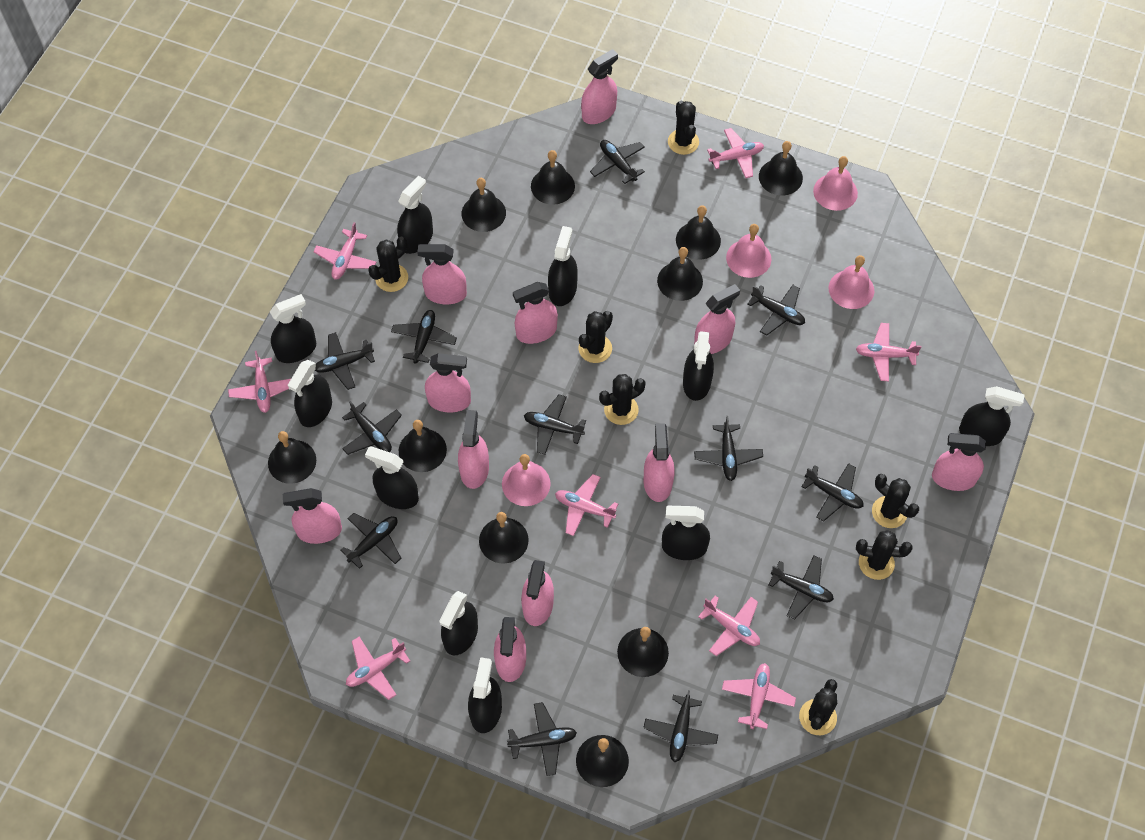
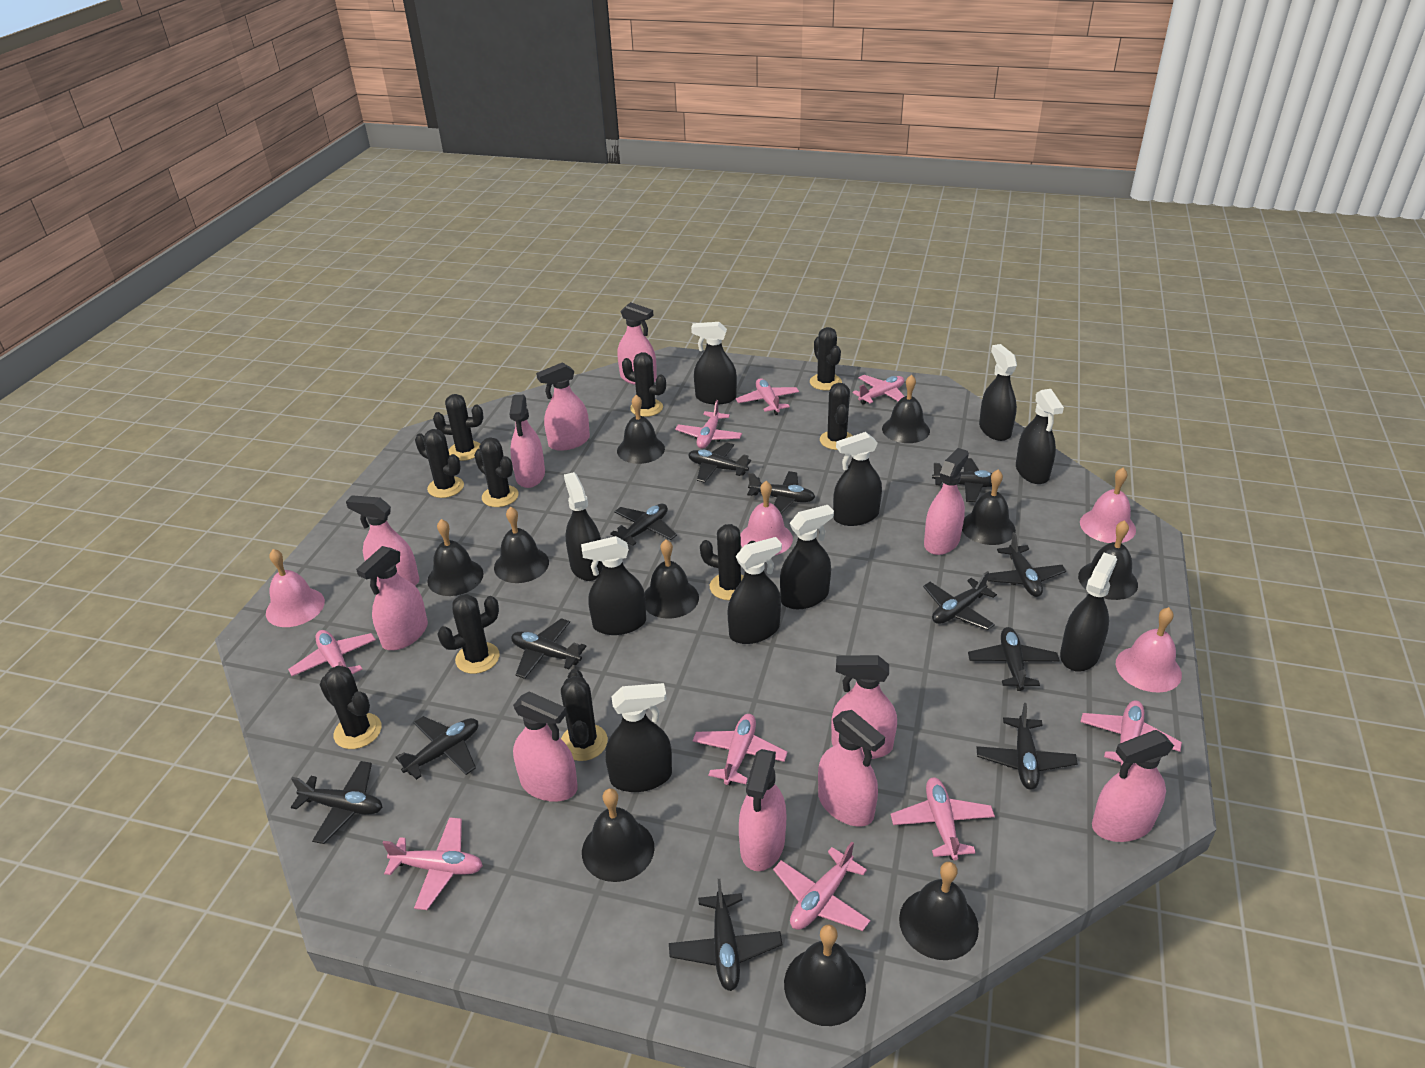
black cactus: 7 -> 10
pink plane: 8 -> 9

